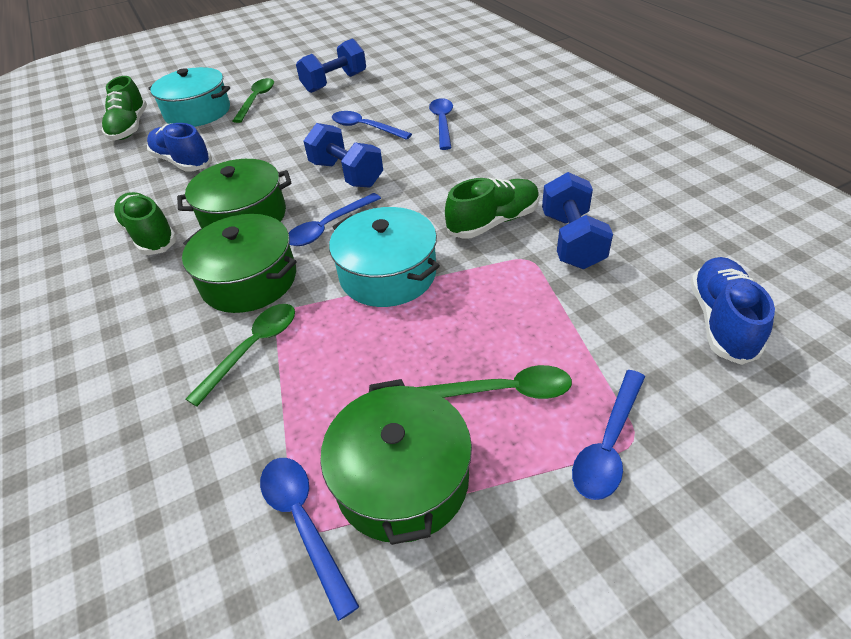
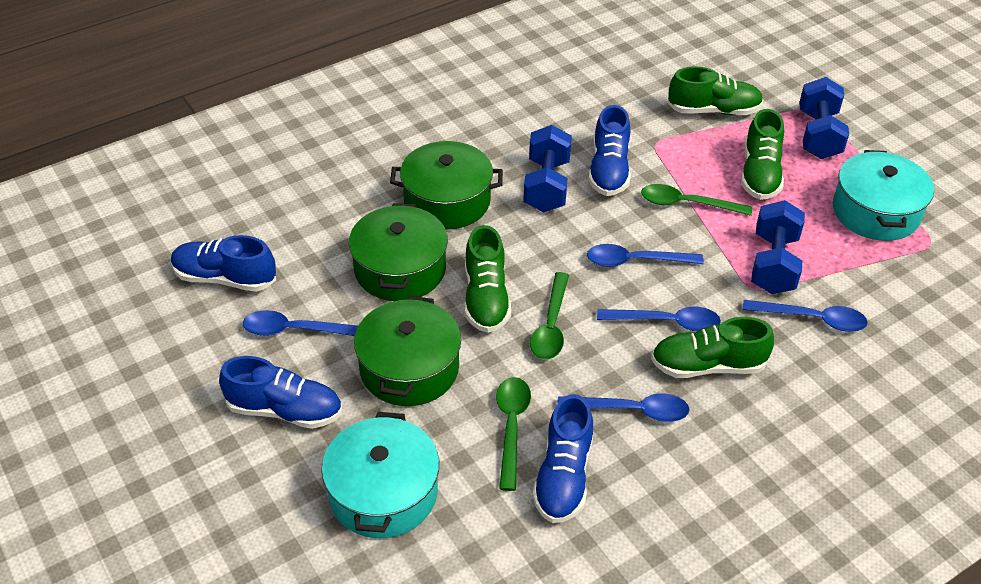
blue shoe: 2 -> 4
green shoe: 3 -> 4

